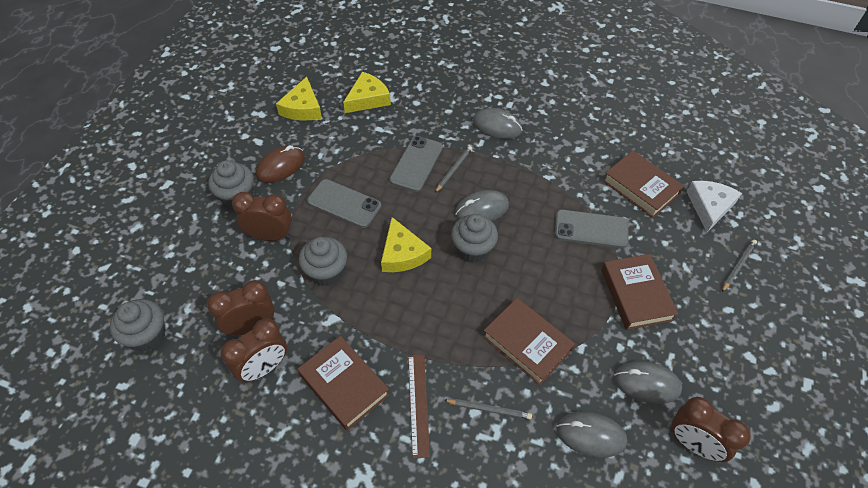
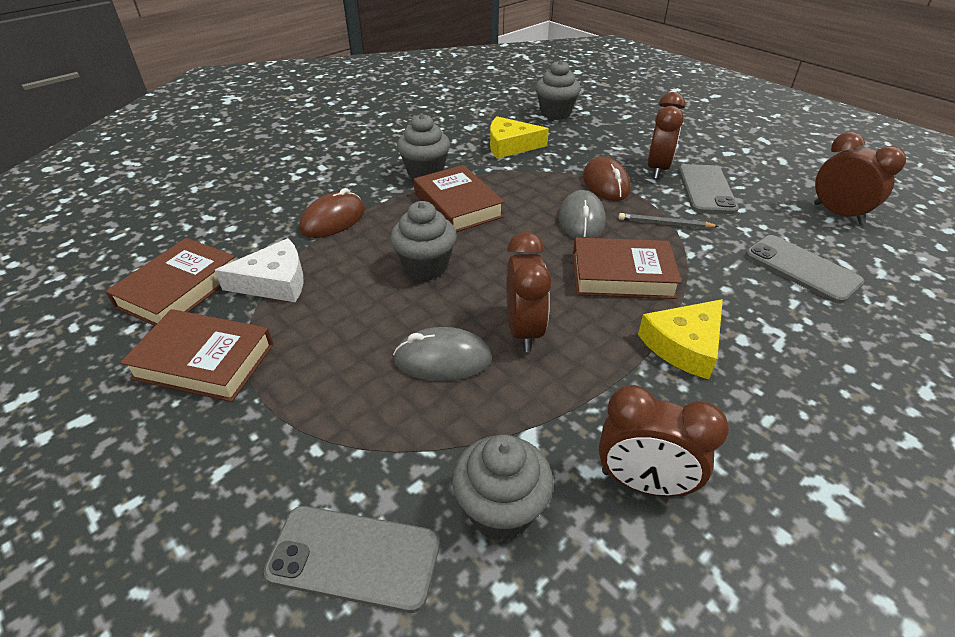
brown mouse: 1 -> 2
brown ruler: 1 -> 0
grey mouse: 4 -> 2
grey pencil: 3 -> 1
yellow cheese: 3 -> 2

